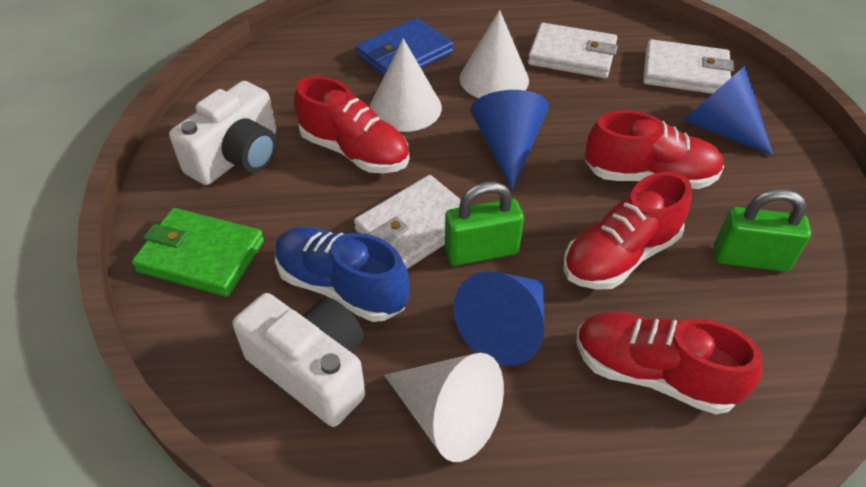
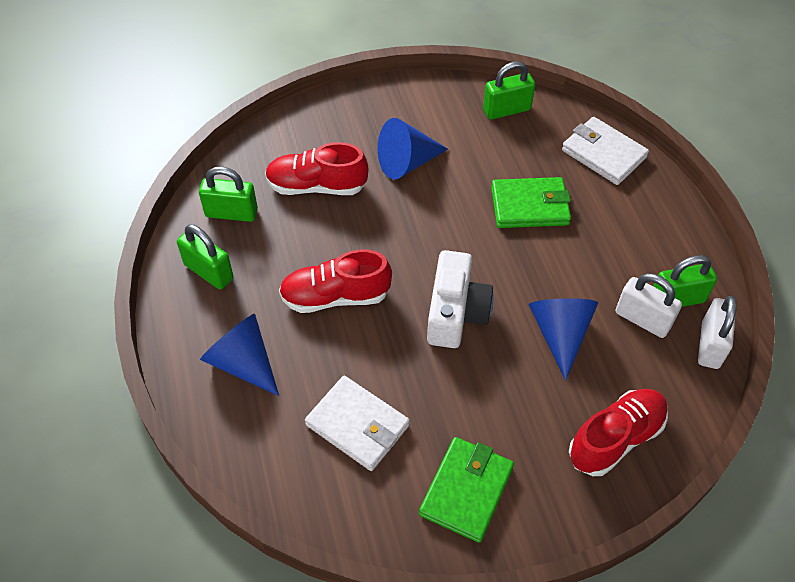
blue shoe: 1 -> 0
blue wallet: 1 -> 0
green padlock: 2 -> 4
green wallet: 1 -> 2
red shoe: 4 -> 3
white camera: 2 -> 1
white cone: 3 -> 0
white padlock: 0 -> 2
white wallet: 3 -> 2

